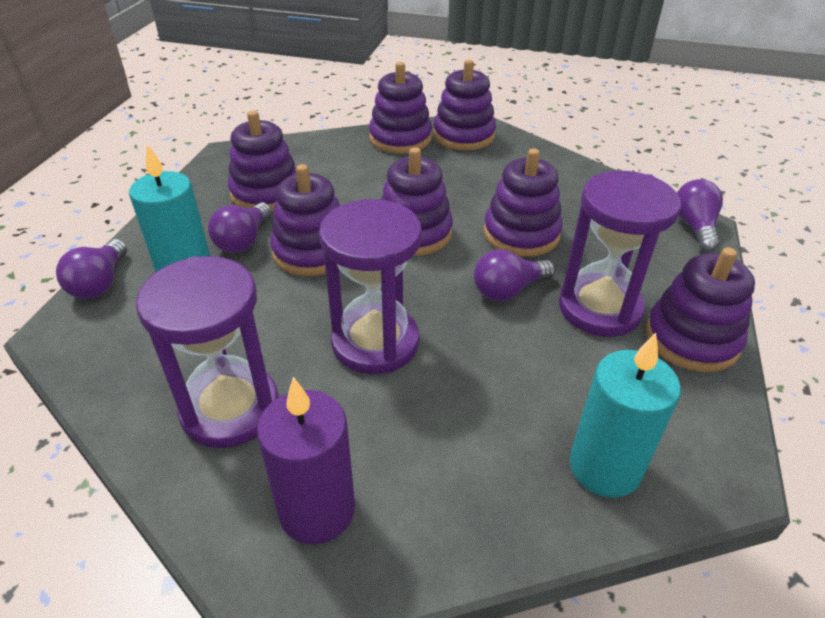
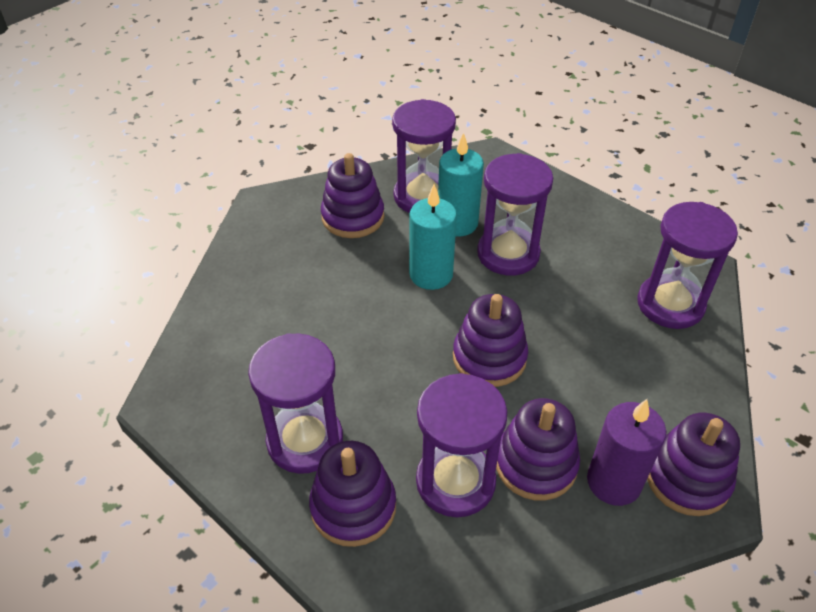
purple hourglass: 3 -> 5
purple light bulb: 4 -> 0
purple stacking toy: 7 -> 5

